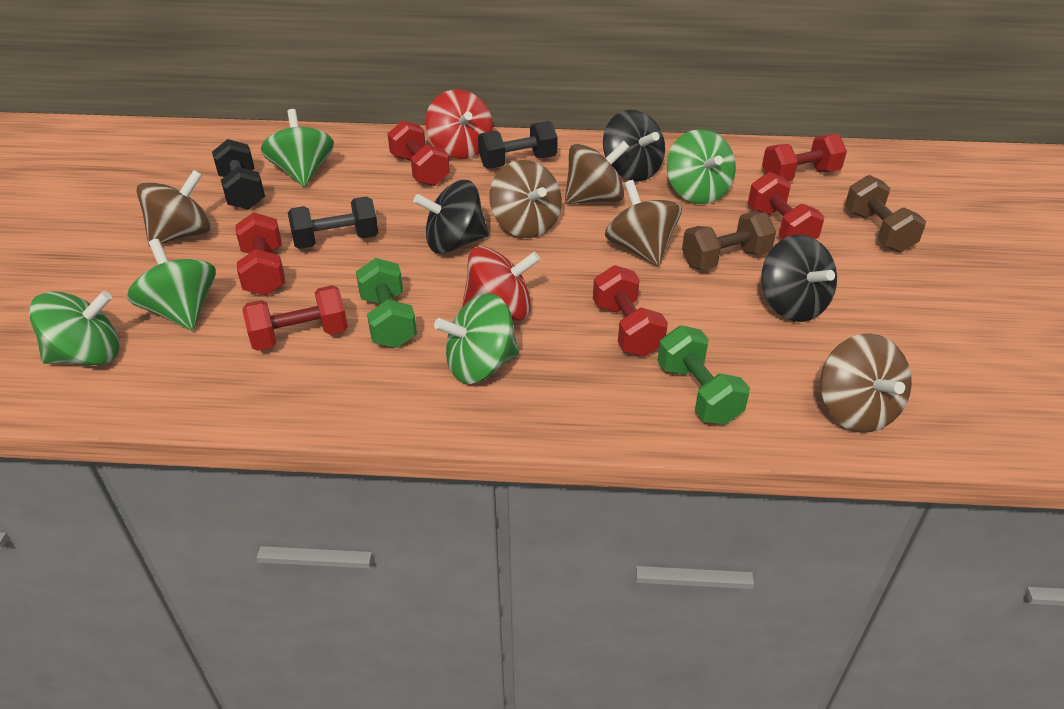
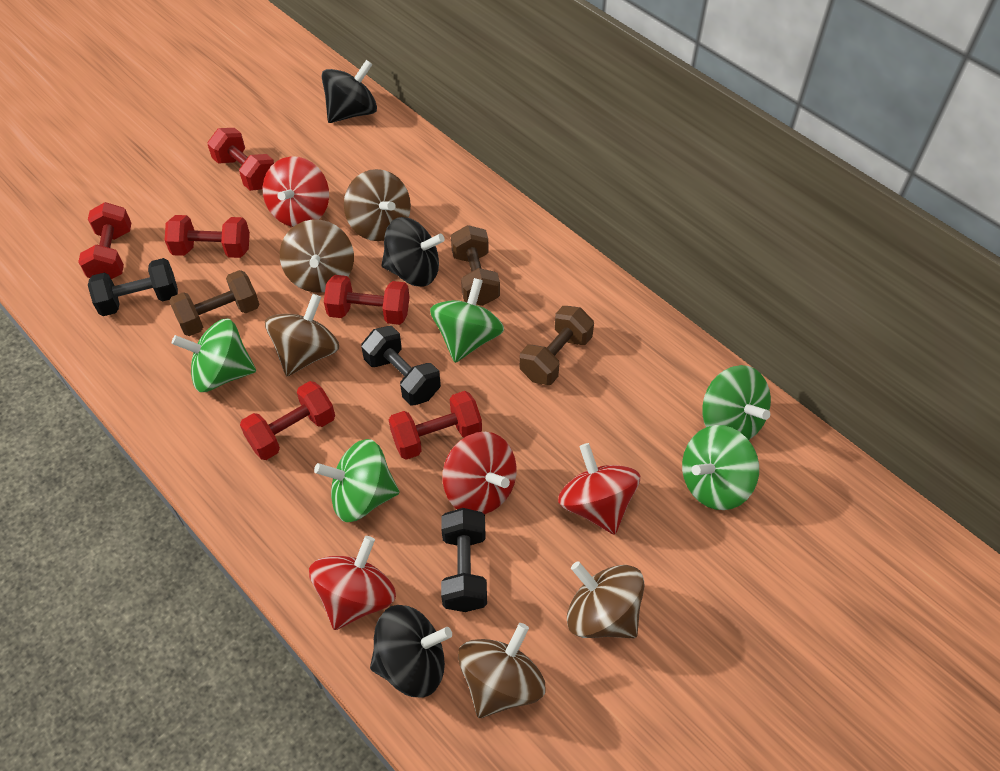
brown dumbbell: 2 -> 3
green dumbbell: 2 -> 0
red spinning top: 2 -> 4

